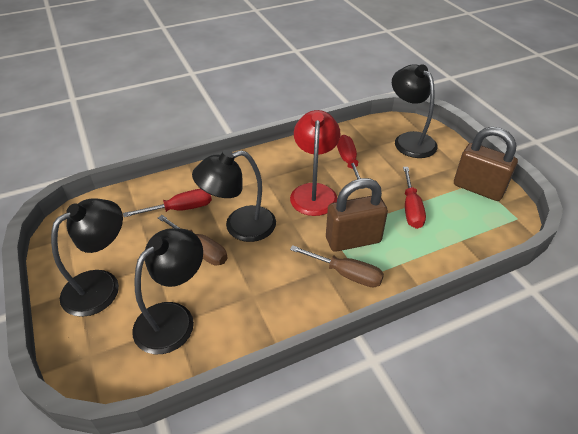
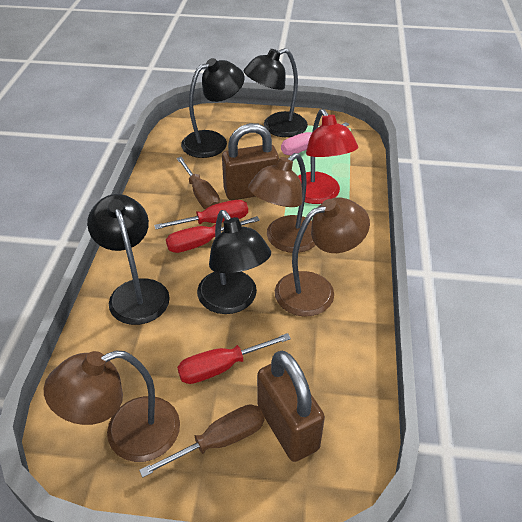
brown lamp: 0 -> 3
pink screwdriver: 0 -> 1

